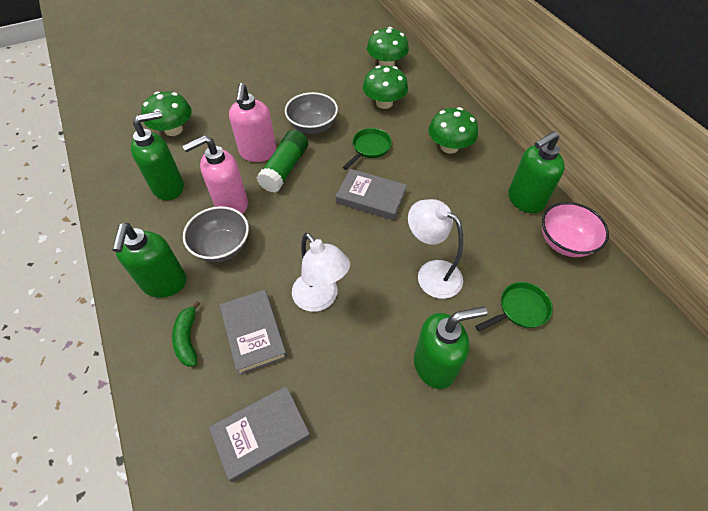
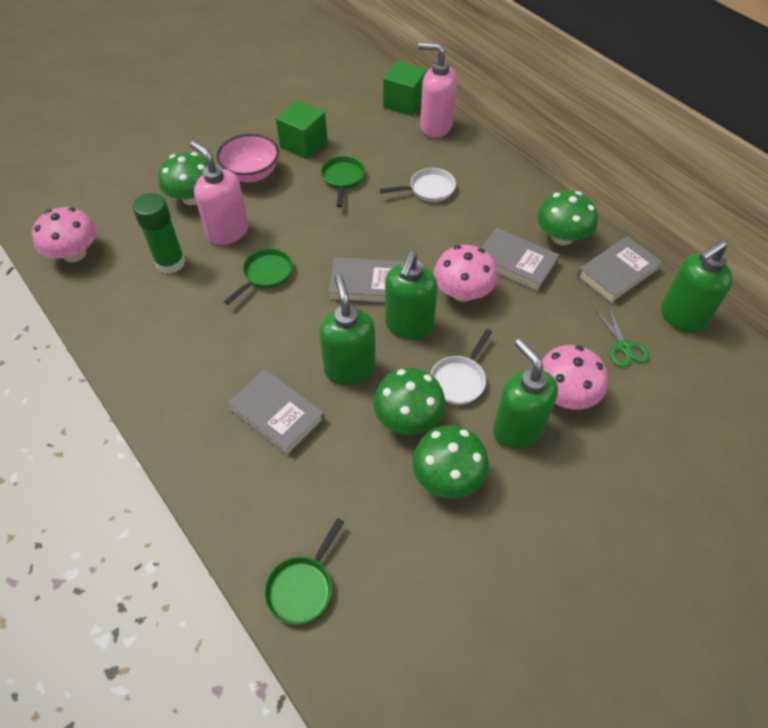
green banana: 1 -> 0
green cube: 0 -> 2
green pan: 2 -> 3
green scissors: 0 -> 1
grey book: 3 -> 4
grey bowl: 2 -> 0
pink mushroom: 0 -> 3
white lamp: 2 -> 0
white pan: 0 -> 2

